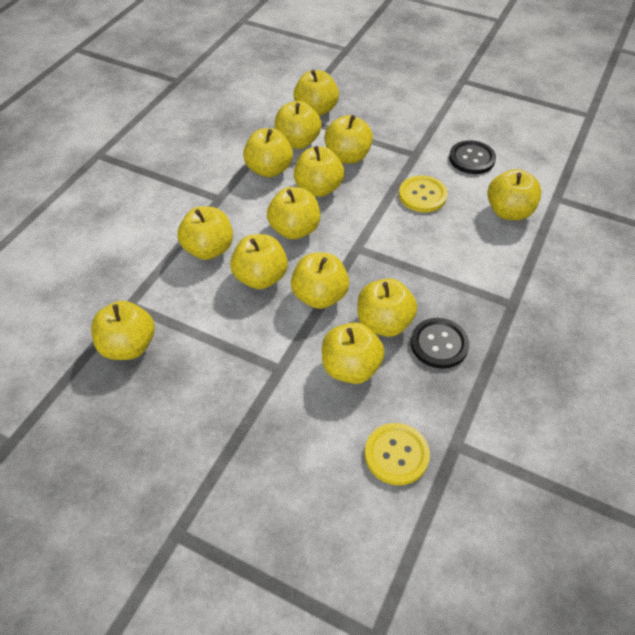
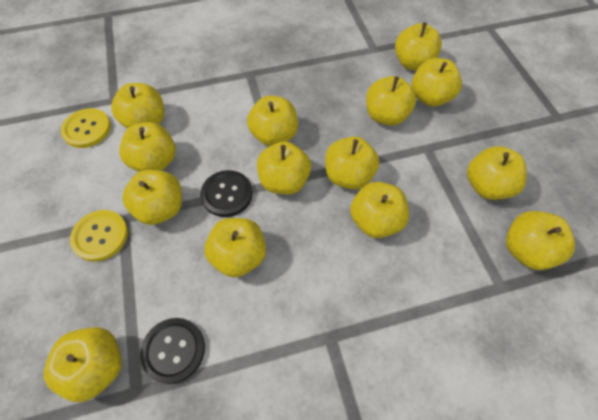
yellow apple: 13 -> 14

